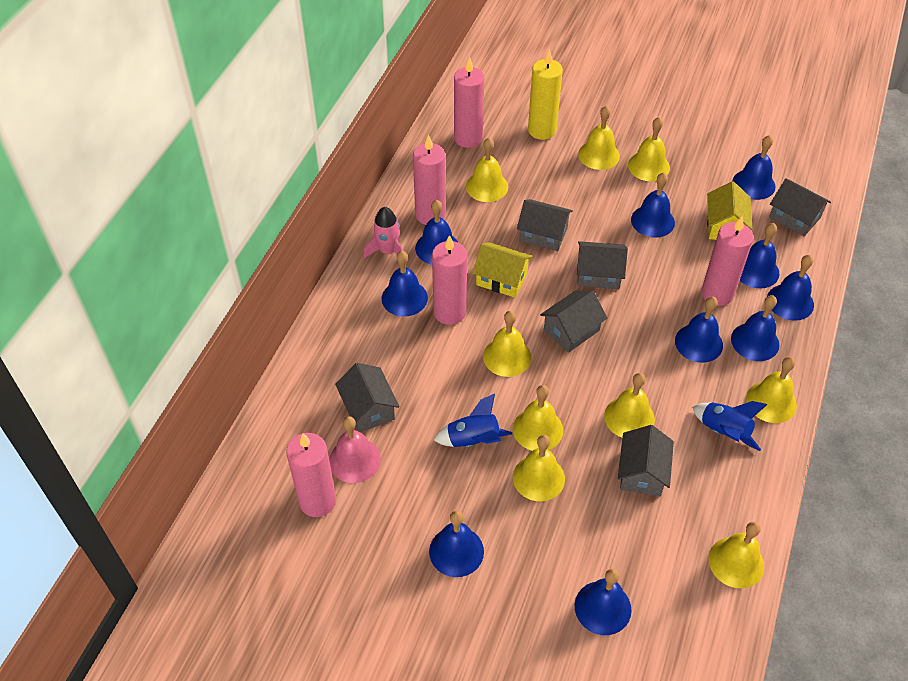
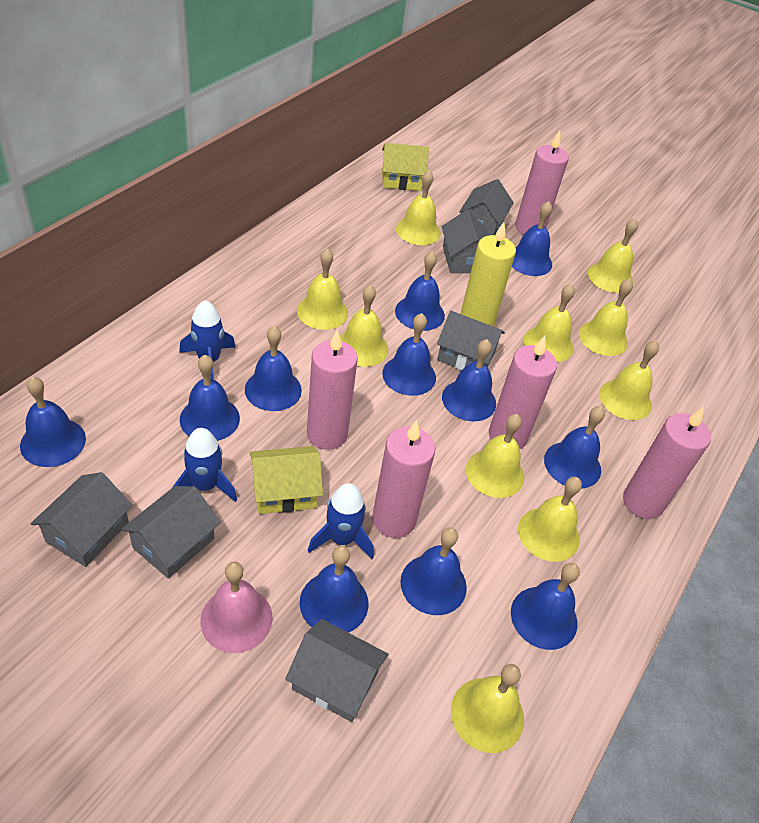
blue bell: 10 -> 11
blue rocket: 2 -> 3
pink rocket: 1 -> 0
yellow bell: 9 -> 10

